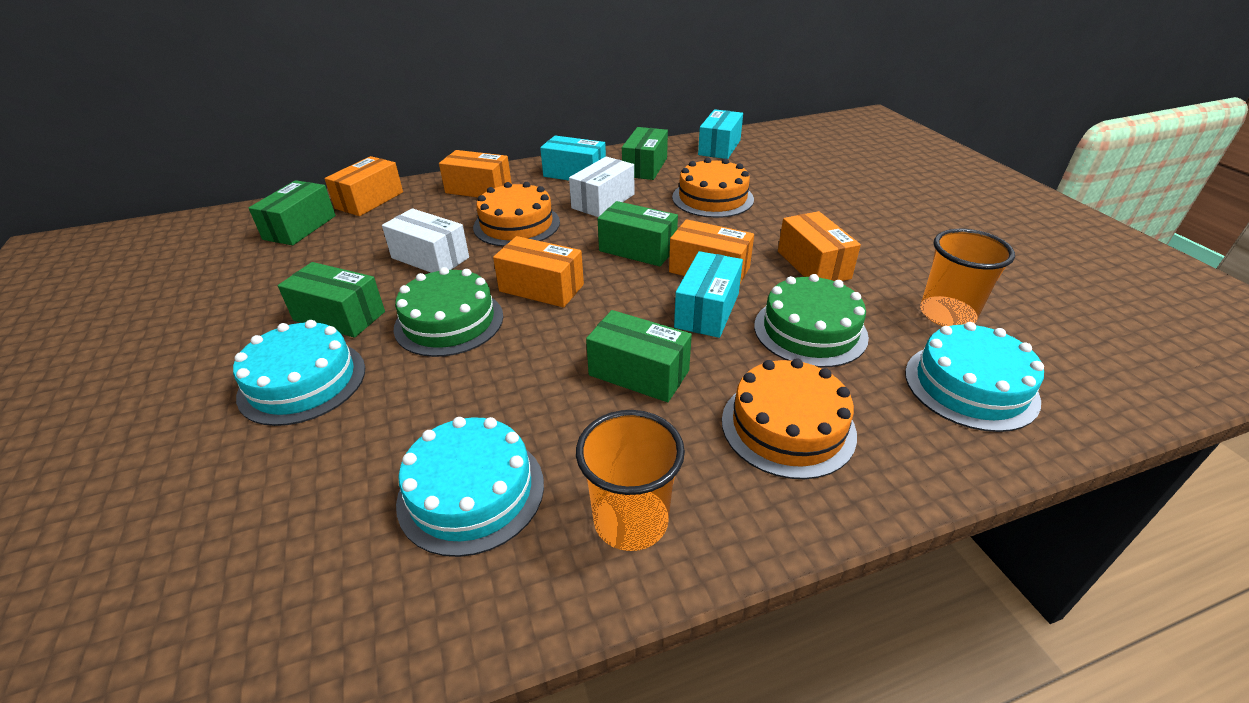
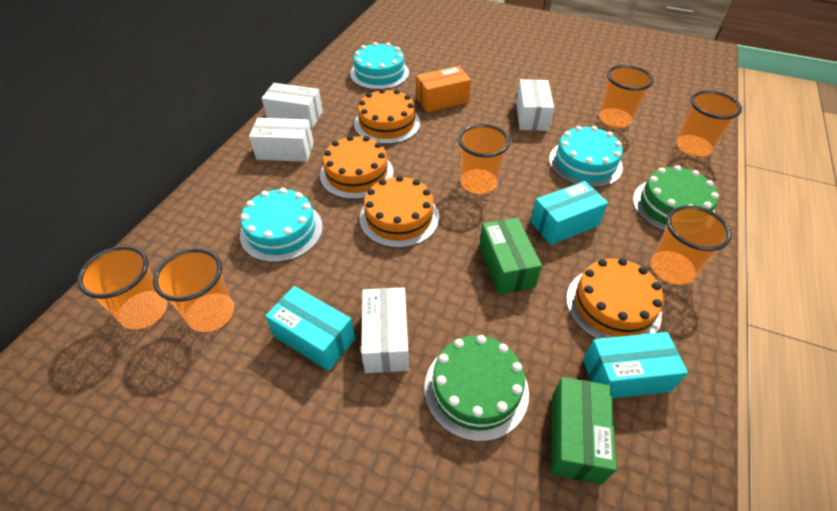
green box: 5 -> 2
orange box: 5 -> 1
orange cake: 3 -> 4
orange cup: 2 -> 6
white box: 2 -> 4

